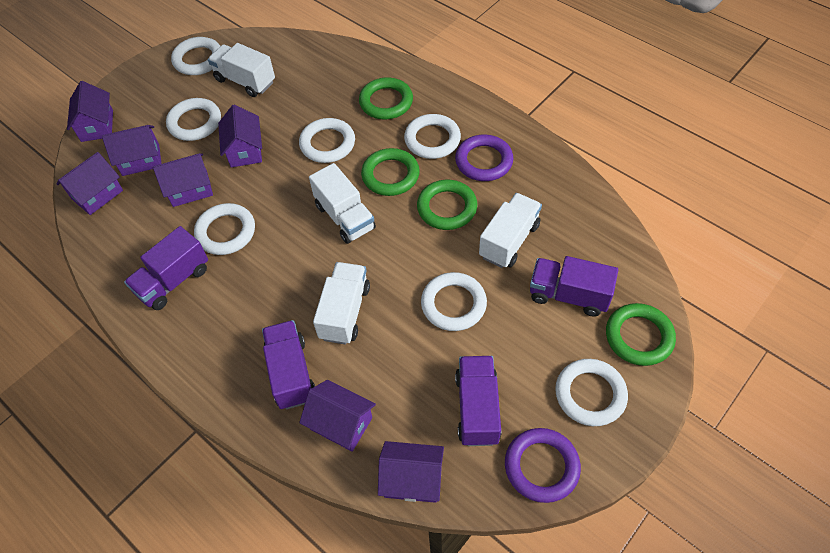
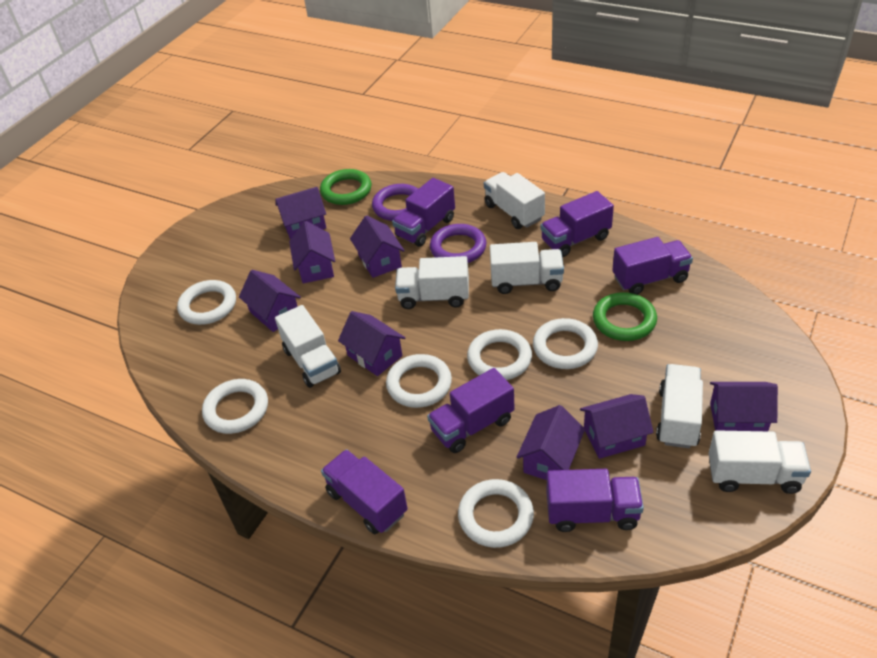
green ring: 4 -> 2
purple house: 7 -> 8
purple truck: 4 -> 6
white ring: 7 -> 6
white truck: 4 -> 6

